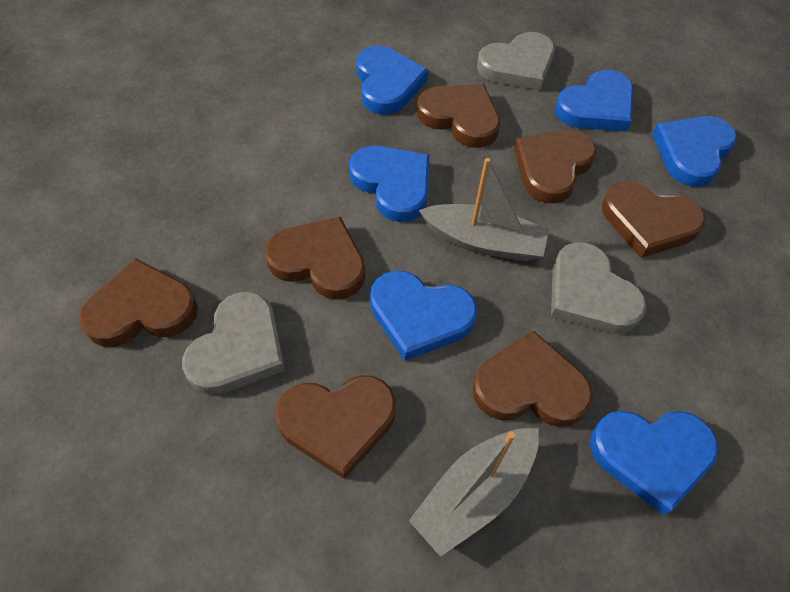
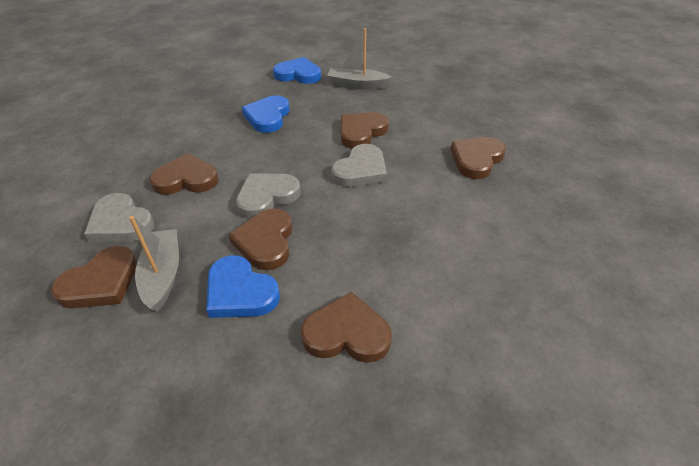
blue heart: 6 -> 3
brown heart: 7 -> 6

